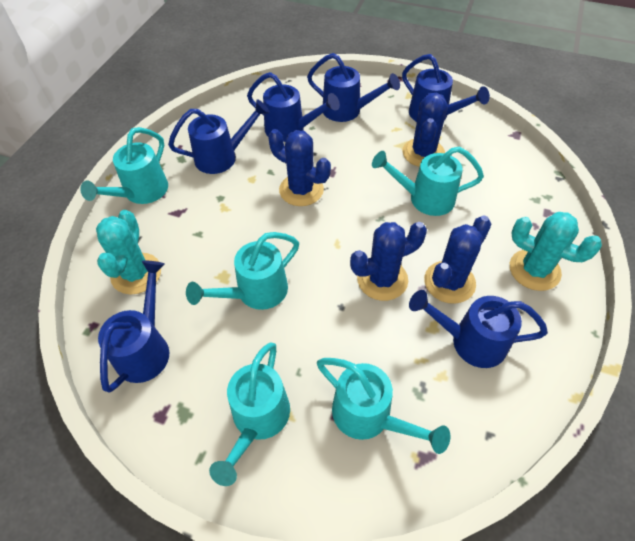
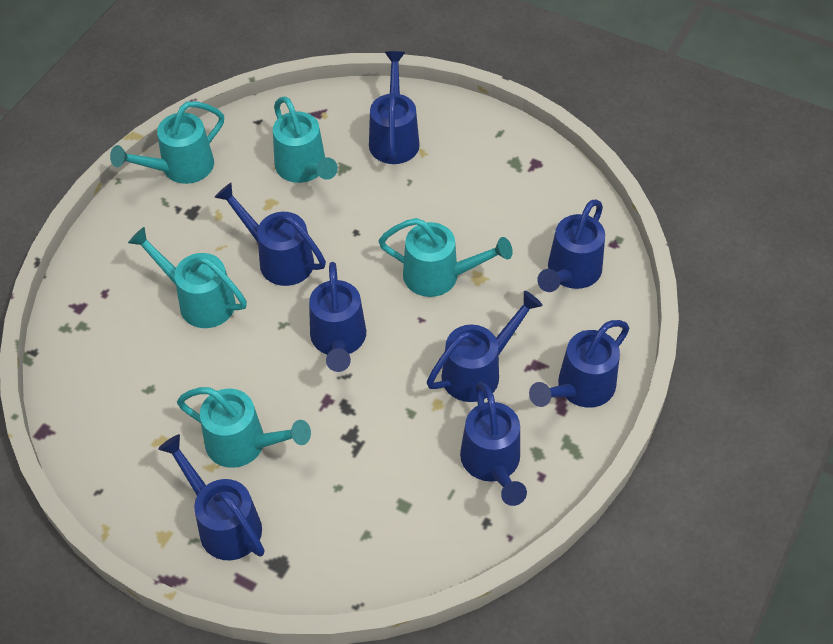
blue cactus: 4 -> 0
blue watering can: 6 -> 8
turquoise cactus: 2 -> 0

